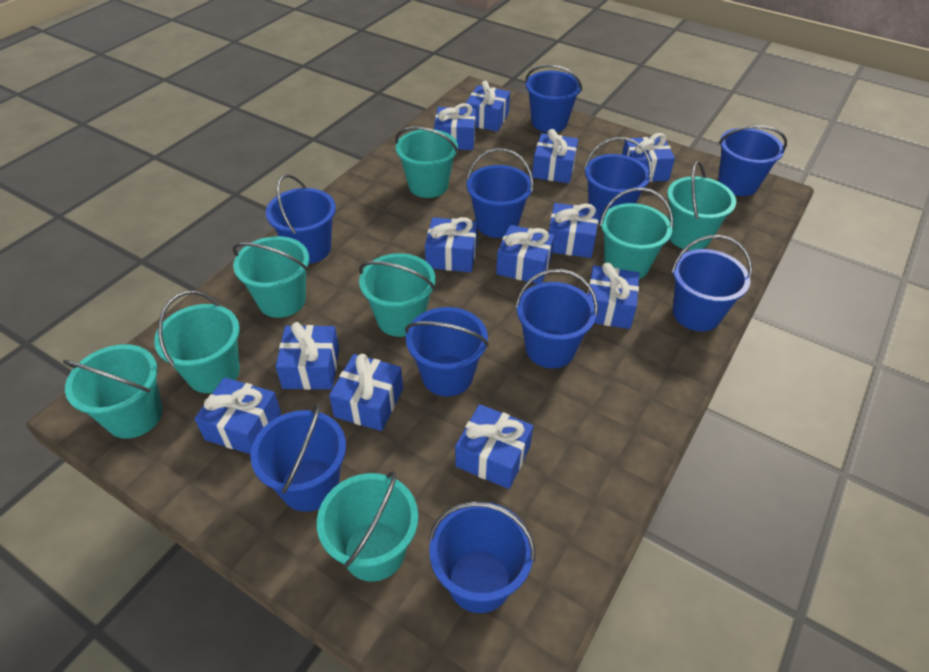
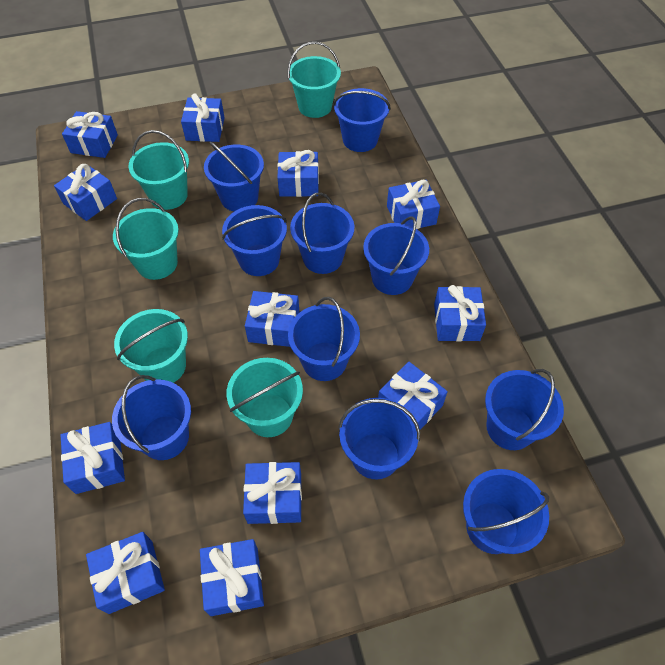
turquoise bucket: 8 -> 5

